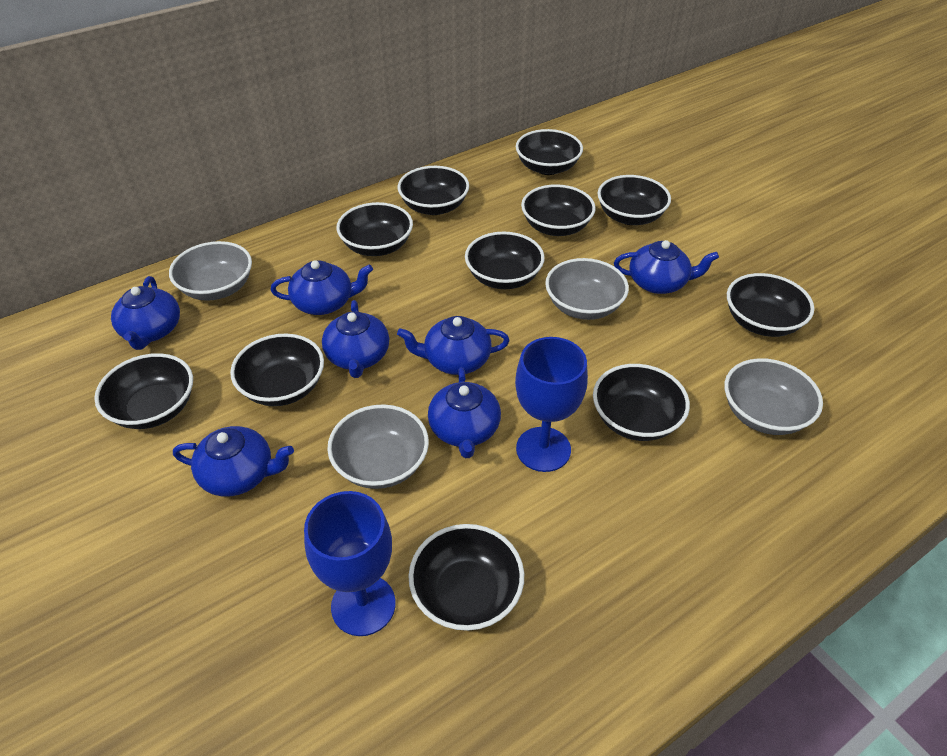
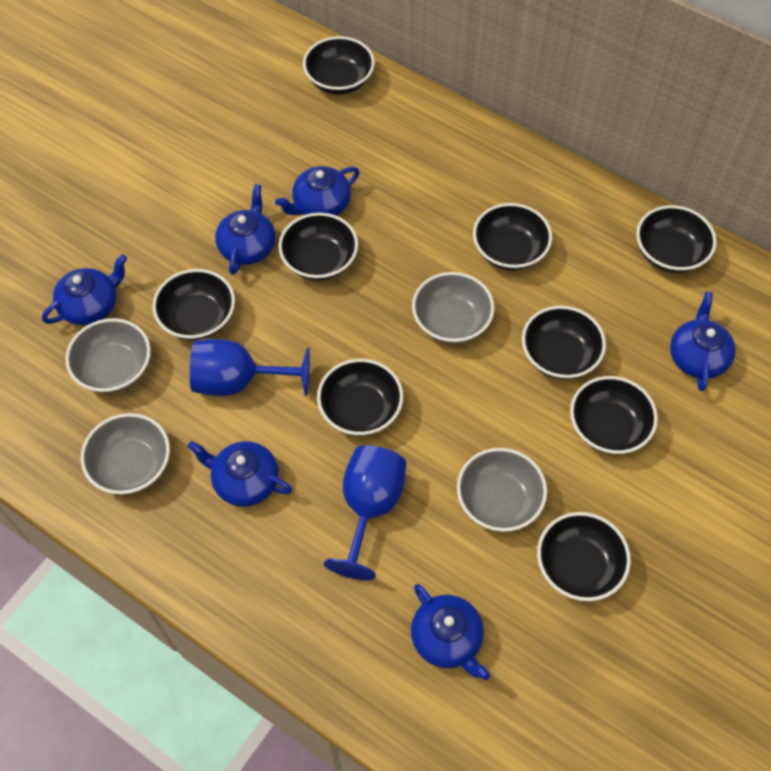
black bowl: 11 -> 9
blue teapot: 7 -> 6

